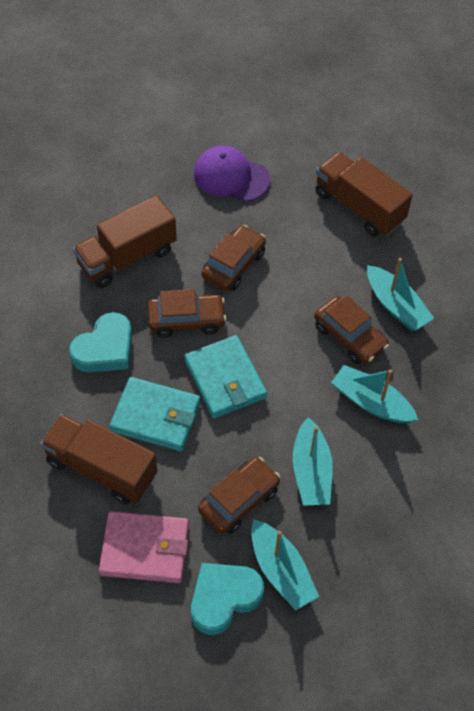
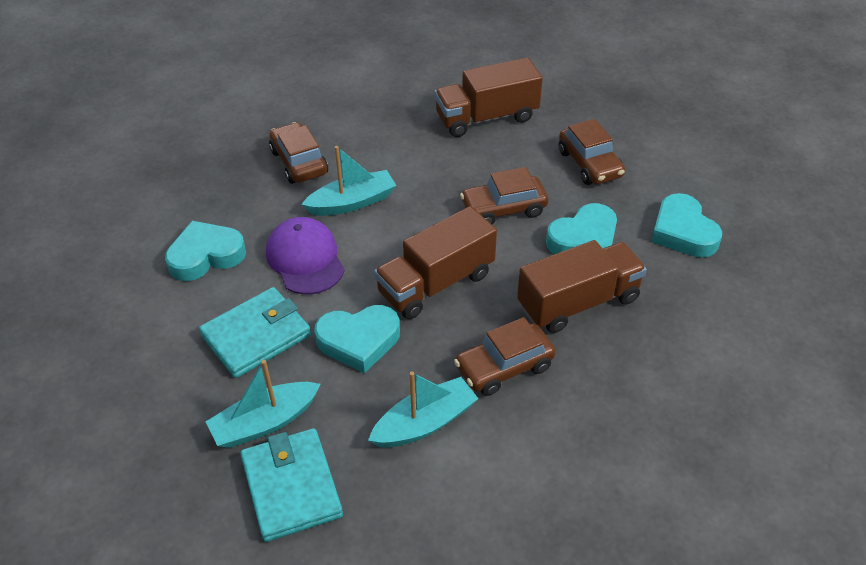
pink wallet: 1 -> 0
turquoise boat: 4 -> 3
turquoise heart: 2 -> 4

